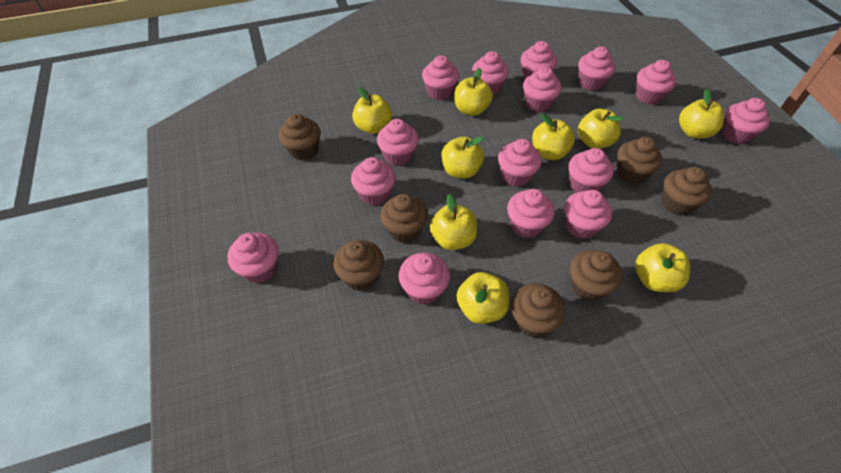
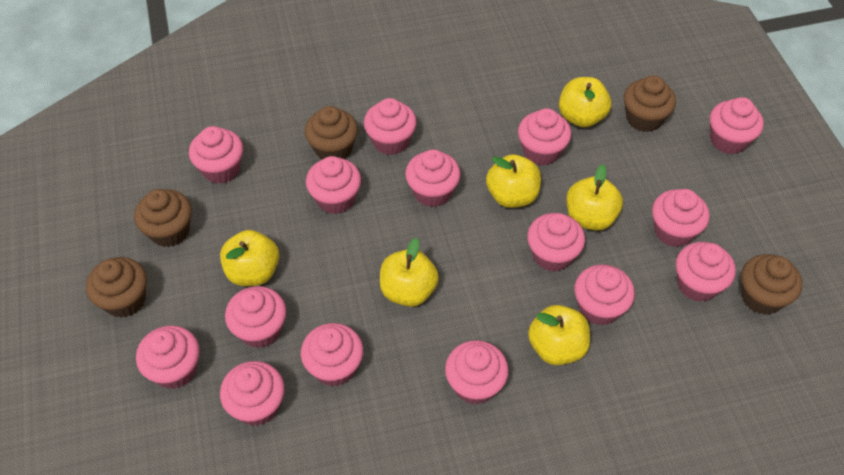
brown cupcake: 7 -> 5
yellow apple: 9 -> 6

